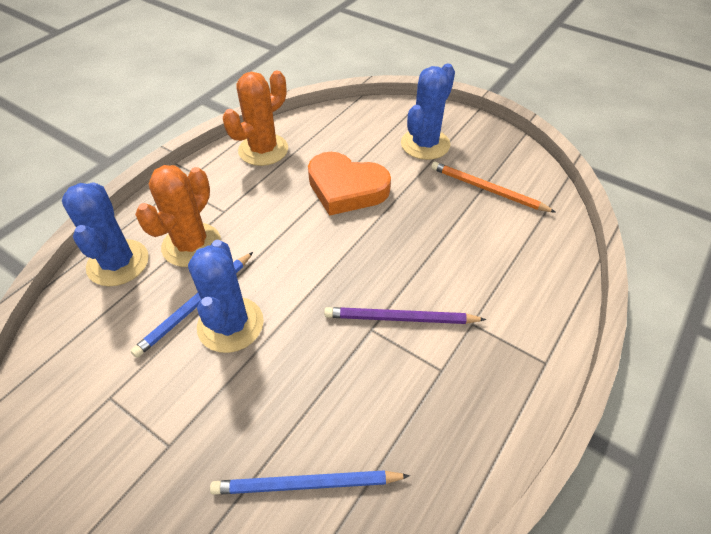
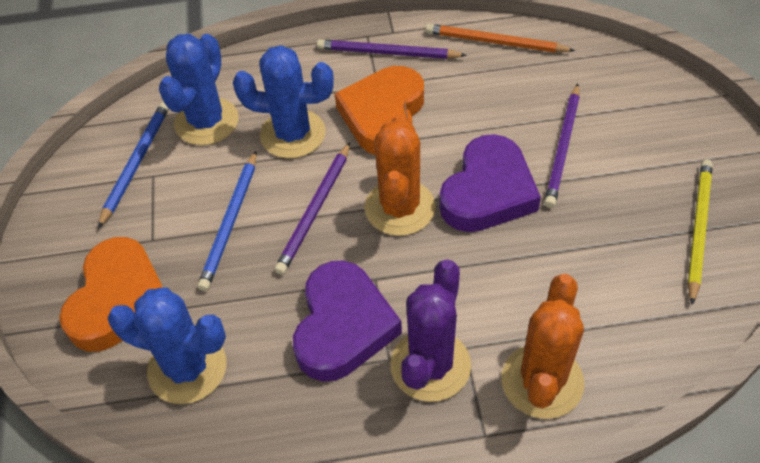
orange heart: 1 -> 2
purple cactus: 0 -> 1
purple heart: 0 -> 2
purple pencil: 1 -> 3
yellow pencil: 0 -> 1

